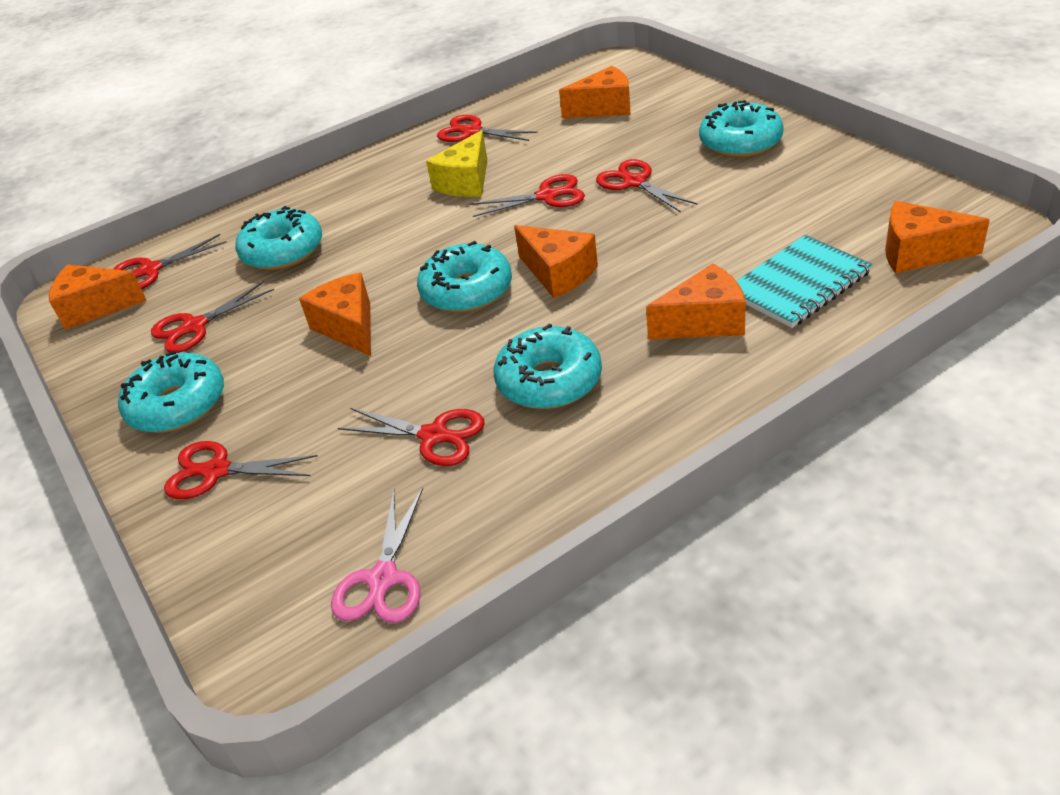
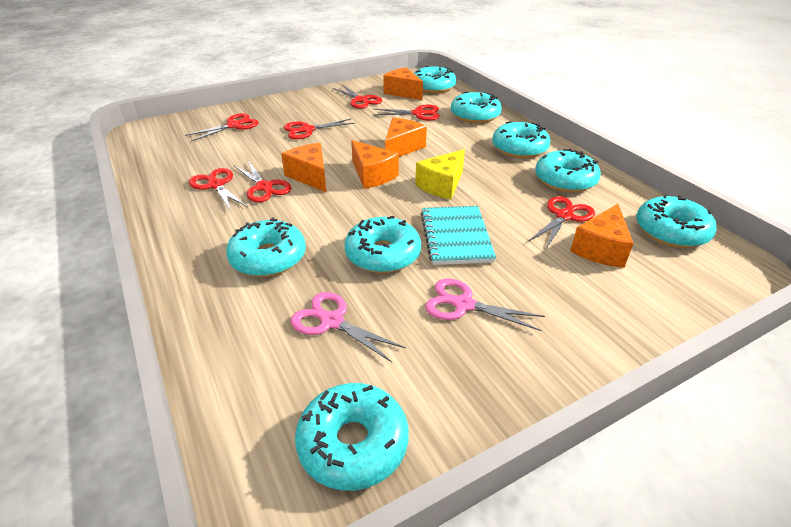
orange cheese: 6 -> 5
pink scissors: 1 -> 2
turquoise donut: 5 -> 8

